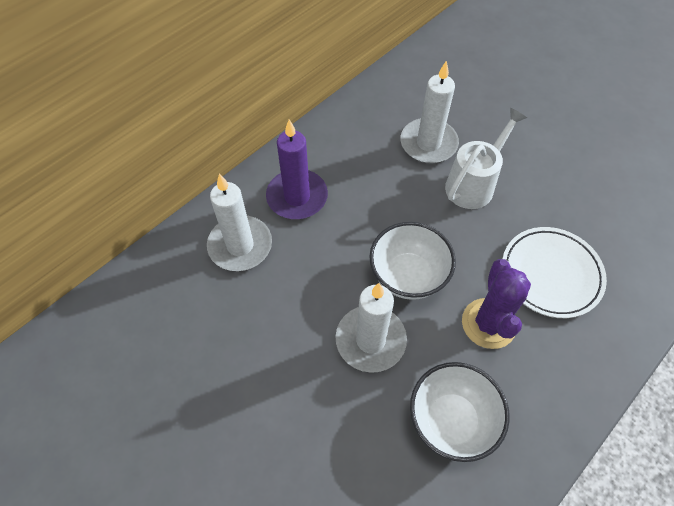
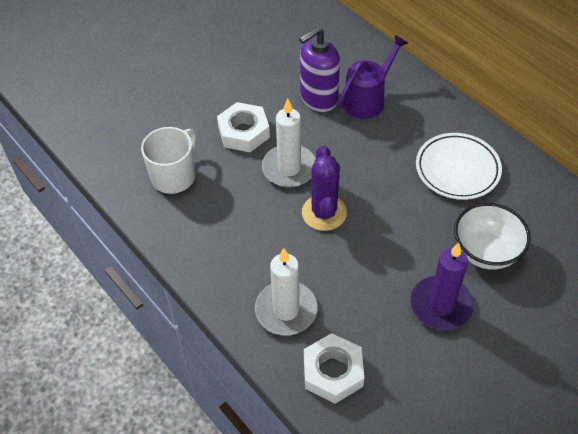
purple soap dispenser: 0 -> 1
purple watering can: 0 -> 1
white bowl: 2 -> 1
white candle: 3 -> 2
white mug: 0 -> 1
white nut: 0 -> 2
white watering can: 1 -> 0

